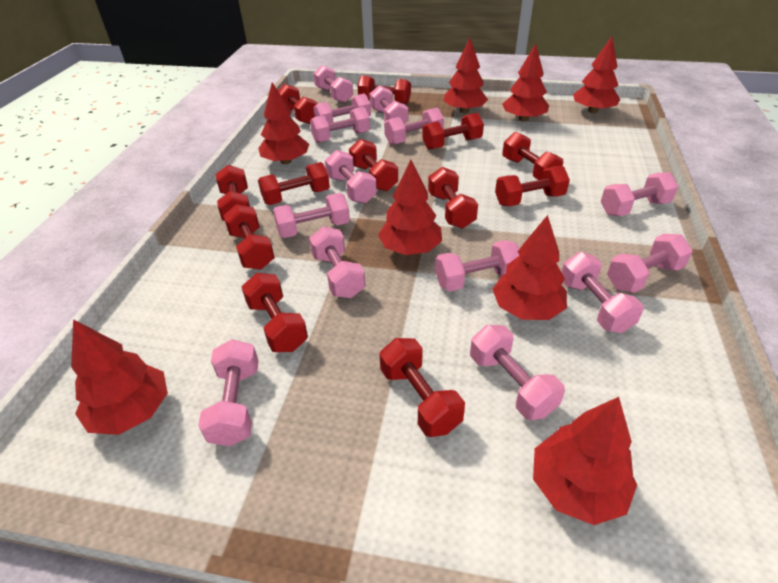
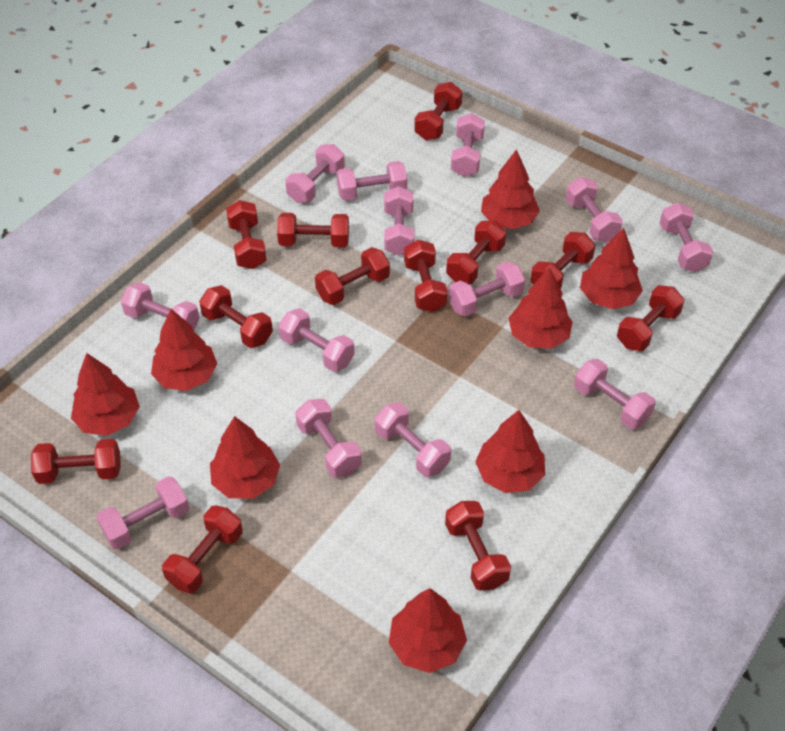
pink dumbbell: 14 -> 13

